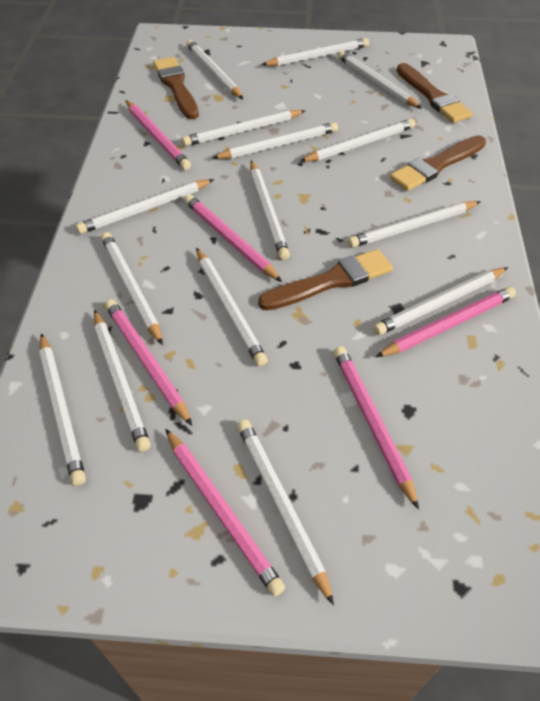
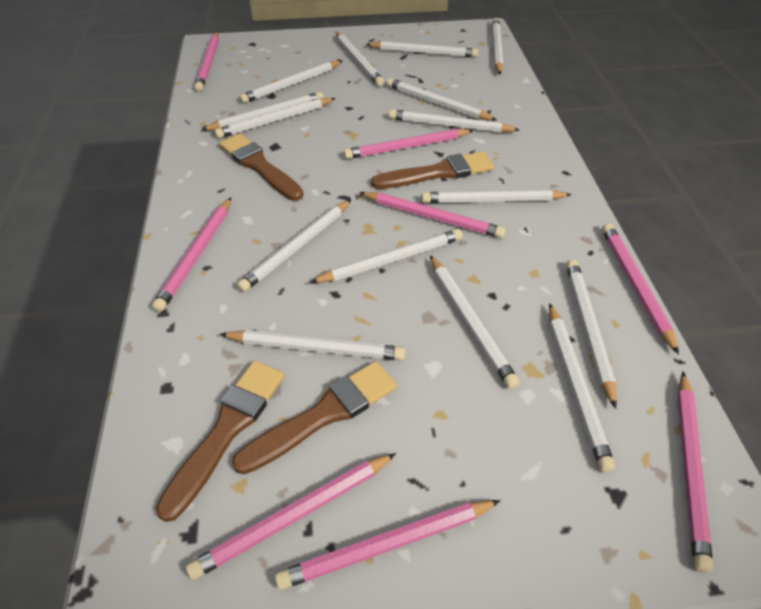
pink pencil: 6 -> 8

